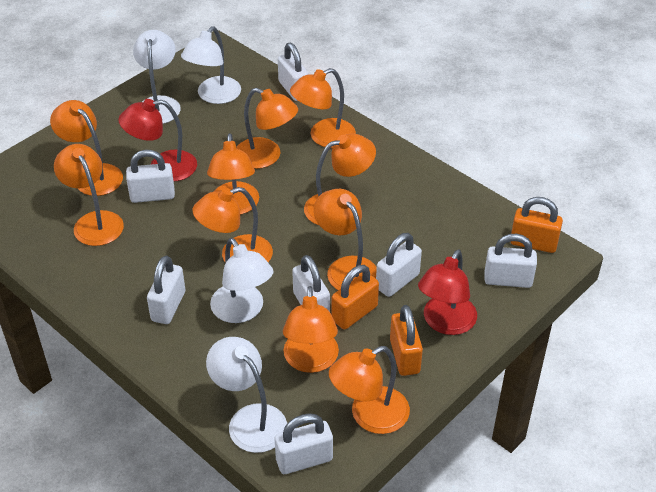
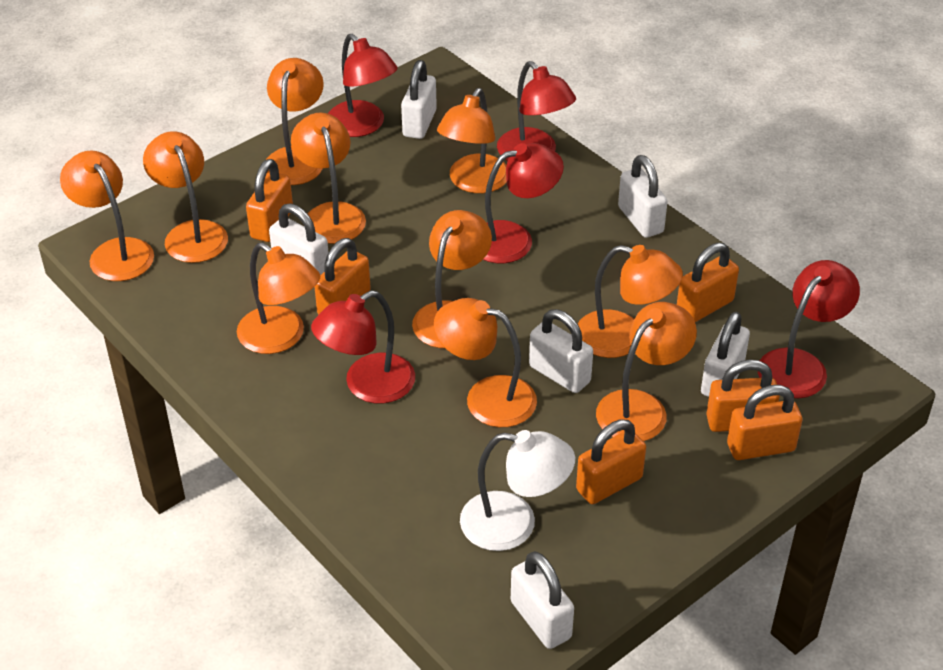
orange padlock: 3 -> 6
red lamp: 2 -> 5
white lamp: 4 -> 1
white padlock: 7 -> 6

